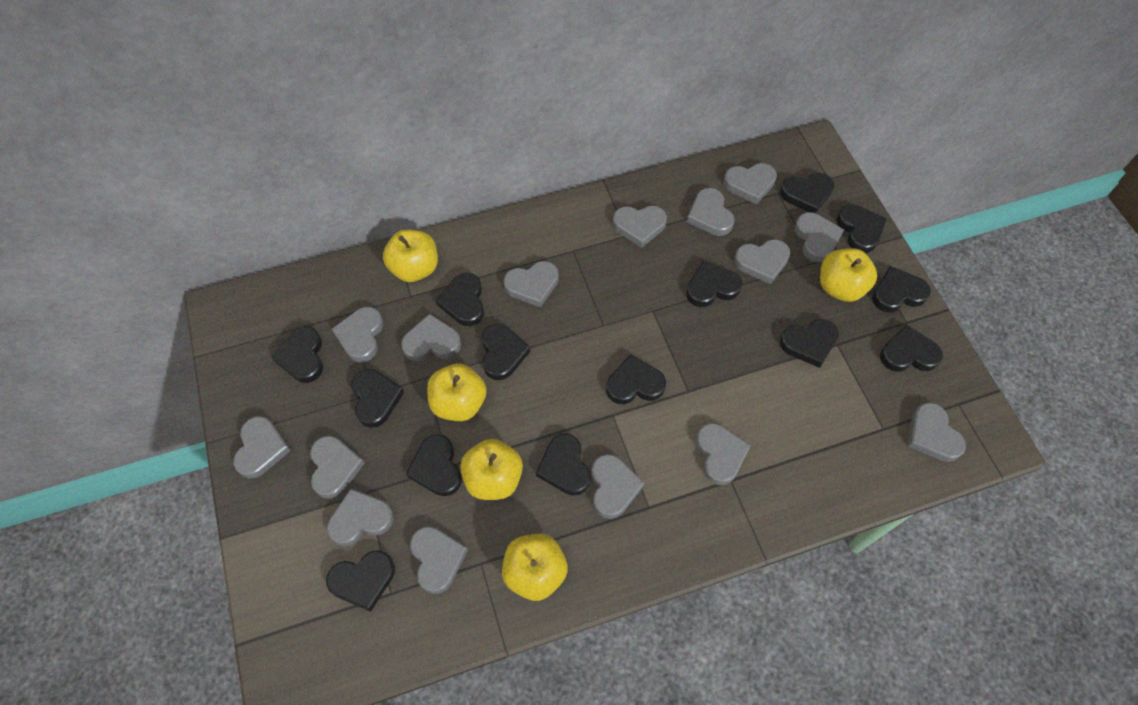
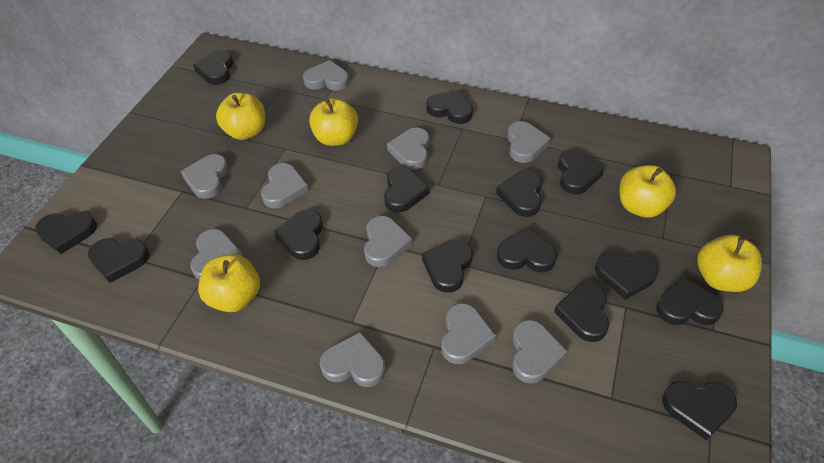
grey heart: 15 -> 10

